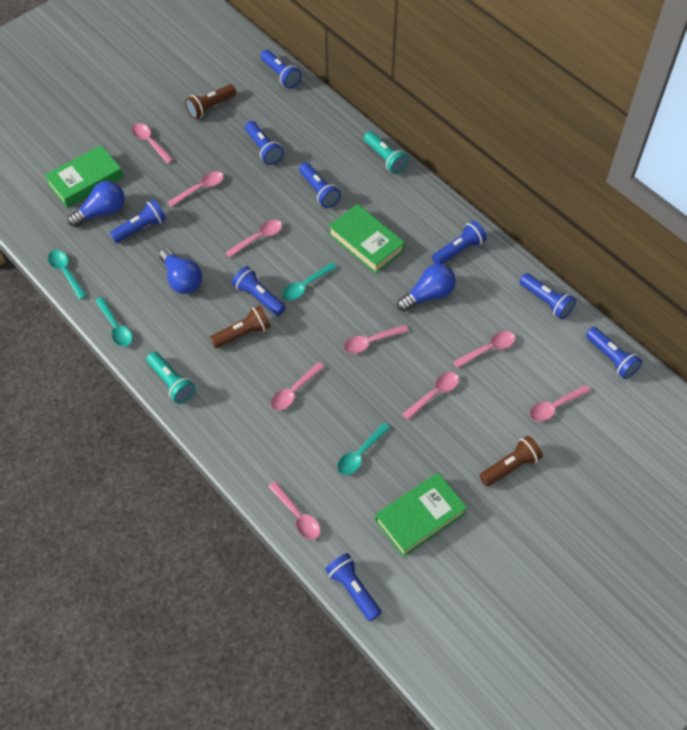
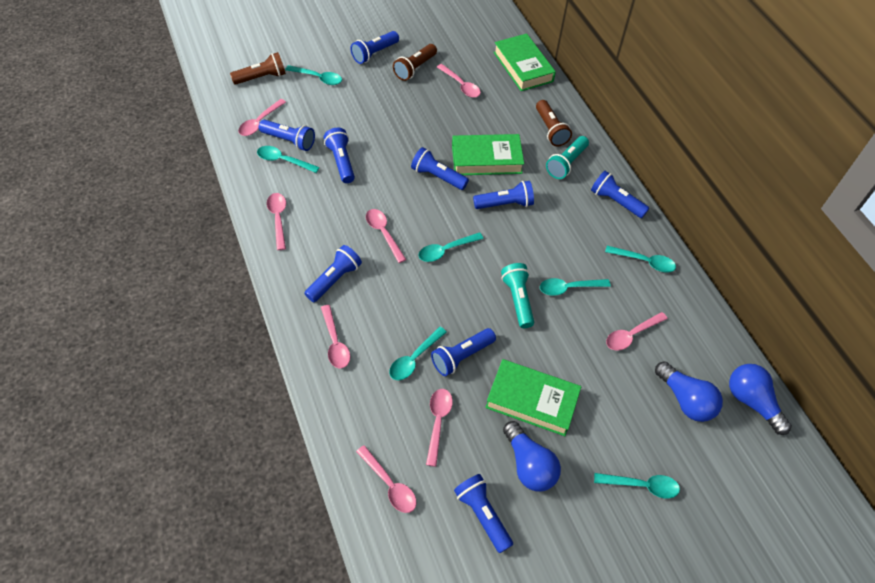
pink spoon: 9 -> 8
turquoise spoon: 4 -> 7

